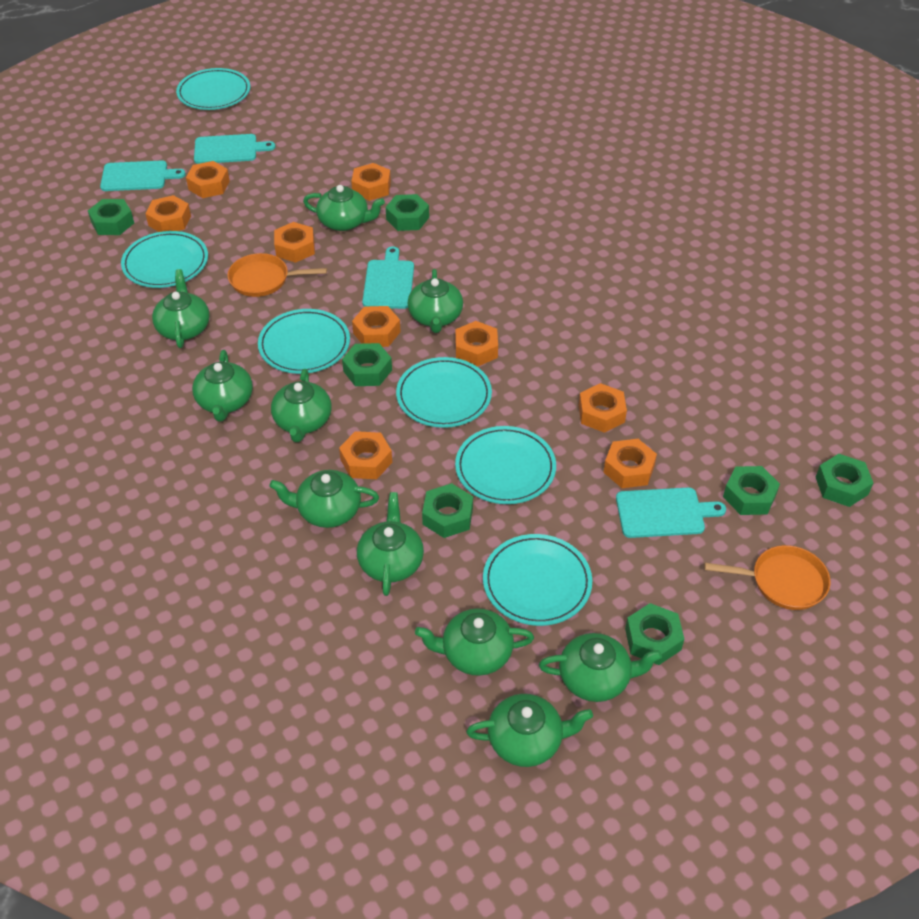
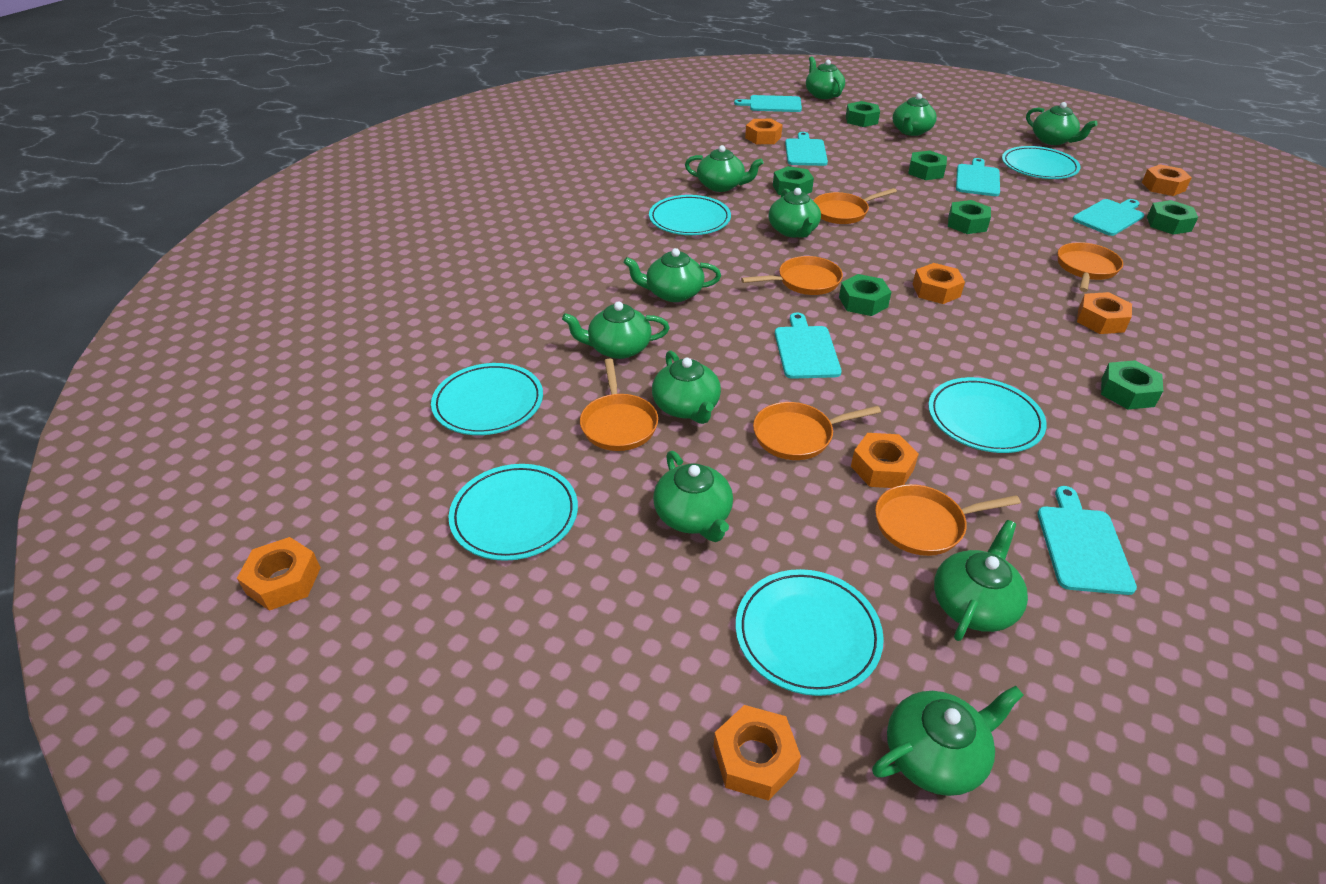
green teapot: 10 -> 11
orange nut: 9 -> 7
orange pan: 2 -> 6
turquoise cutting board: 4 -> 6

